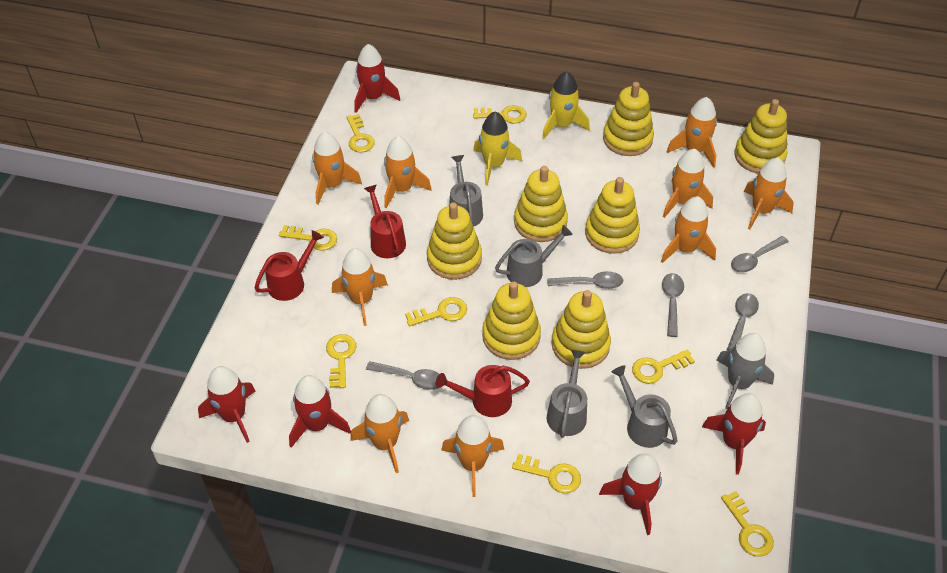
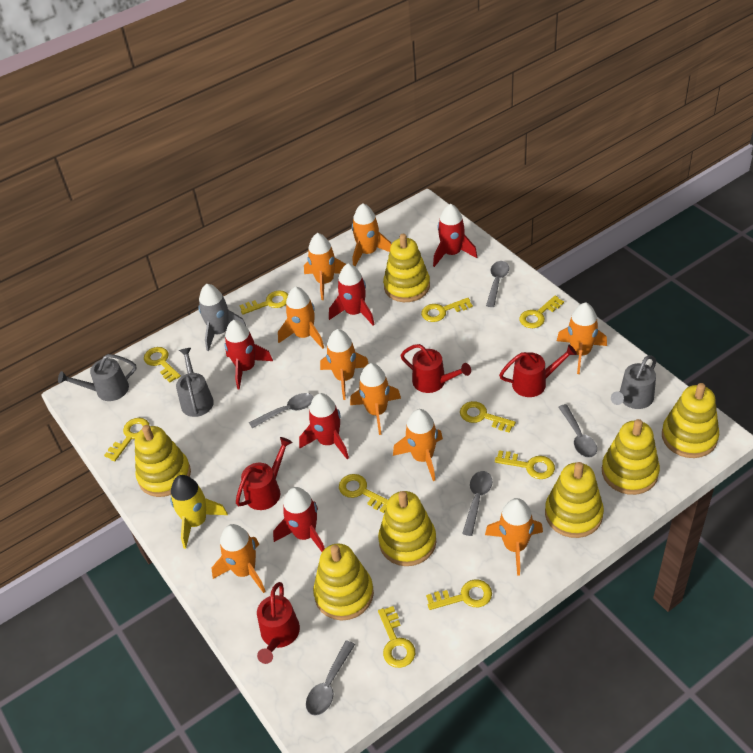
grey watering can: 4 -> 3
red watering can: 3 -> 4
yellow key: 8 -> 10
yellow rocket: 2 -> 1

